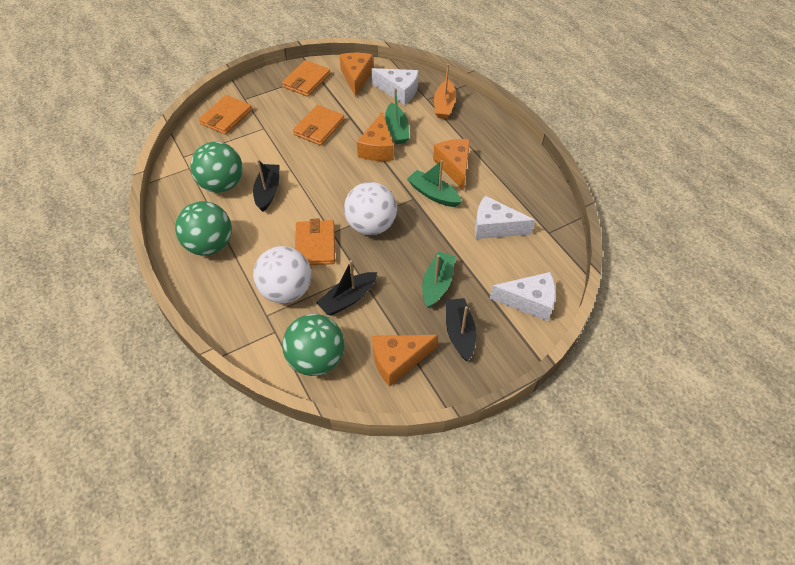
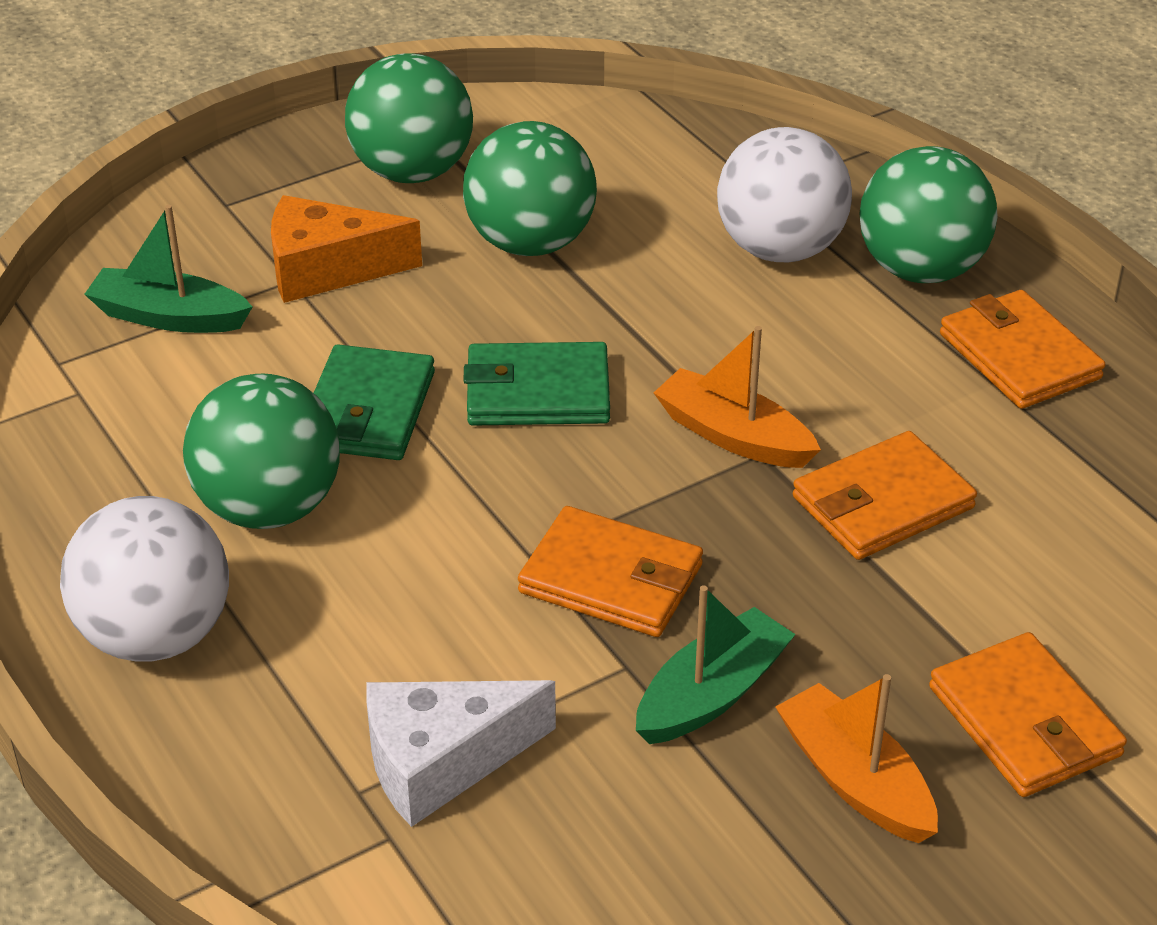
black boat: 3 -> 0
green ball: 3 -> 4
green boat: 3 -> 2
green wallet: 0 -> 2
orange boat: 1 -> 2
orange cheese: 4 -> 1
white cheese: 3 -> 1

